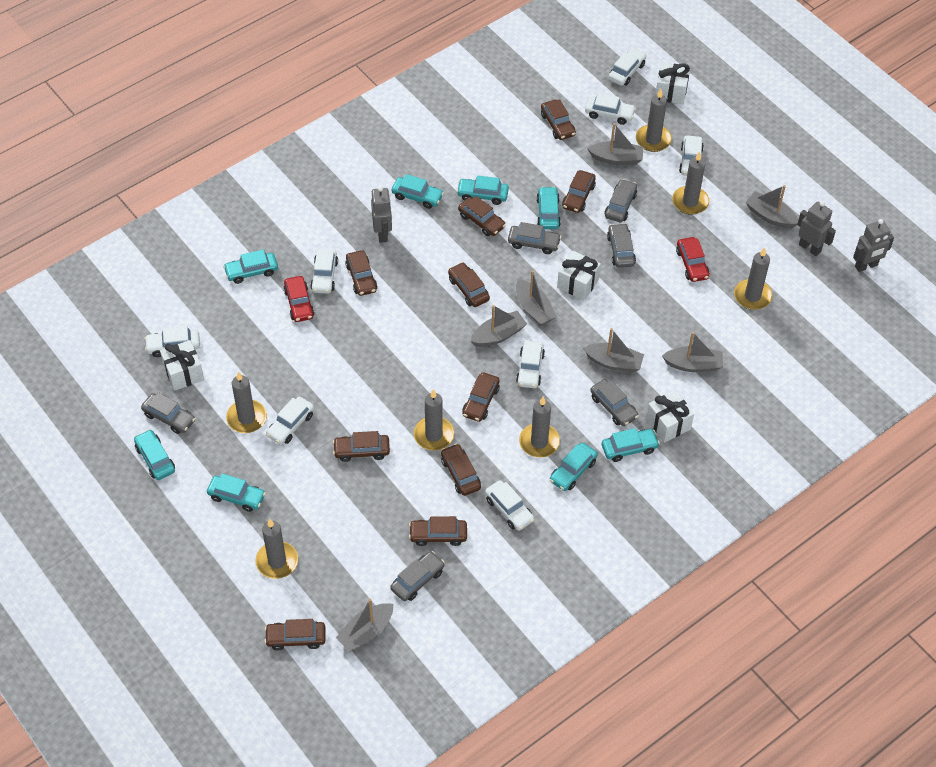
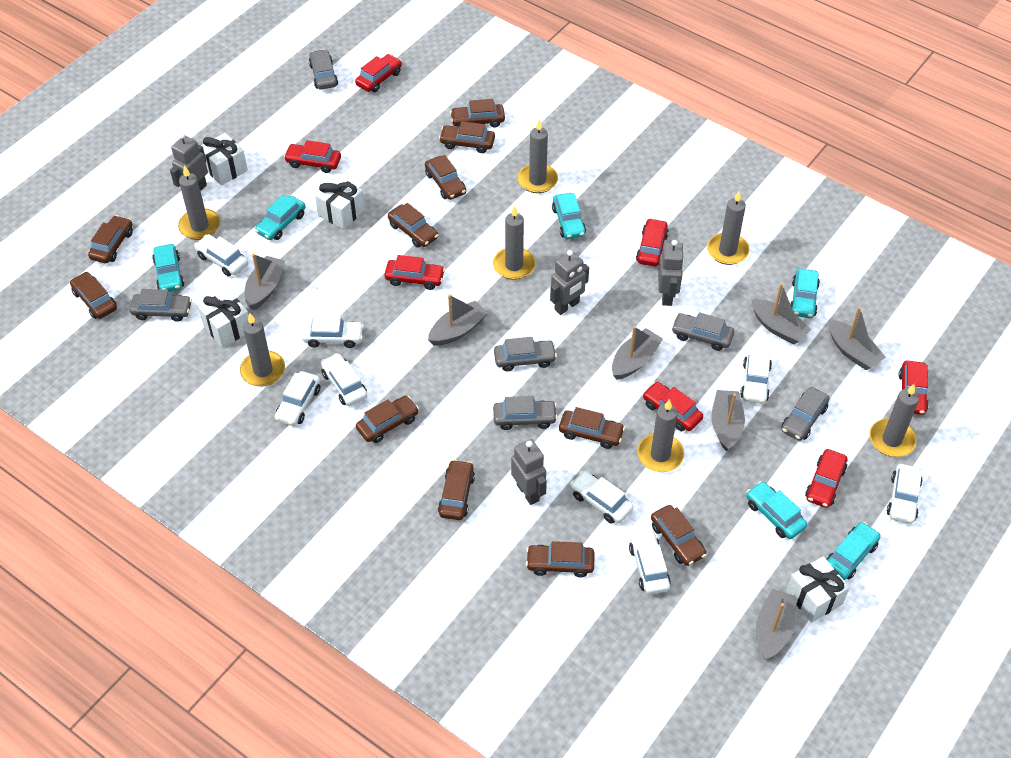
brown car: 10 -> 11
grey robot: 3 -> 4
red car: 2 -> 7
turquoise car: 8 -> 6

